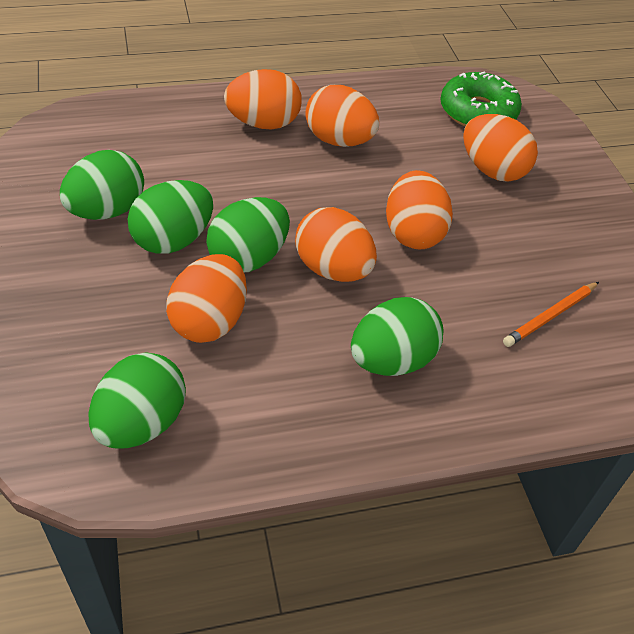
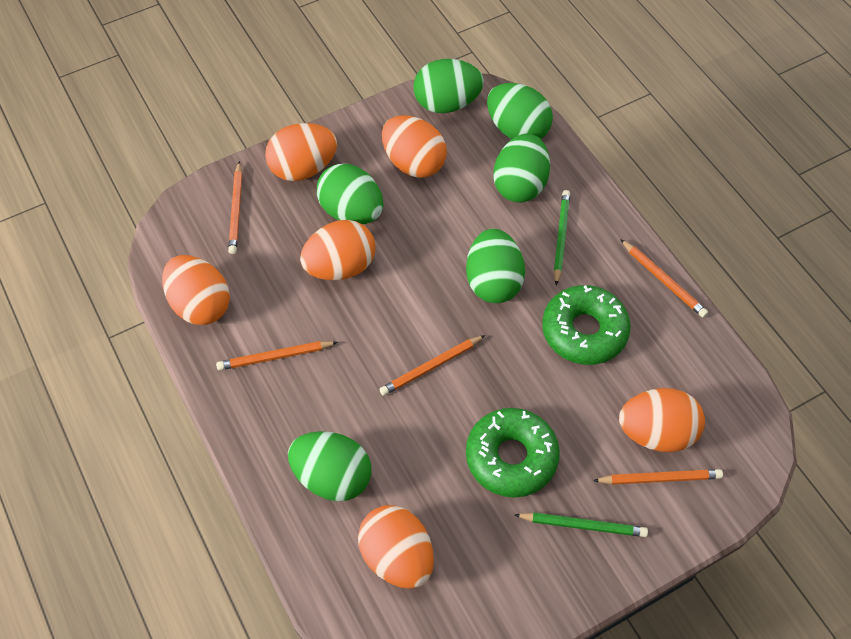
green donut: 1 -> 2
green egg: 5 -> 6
green pencil: 0 -> 2
orange pencil: 1 -> 5

